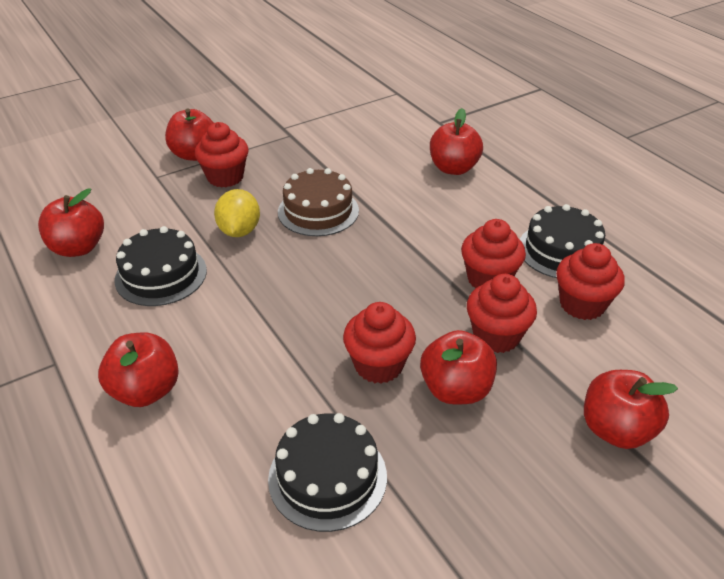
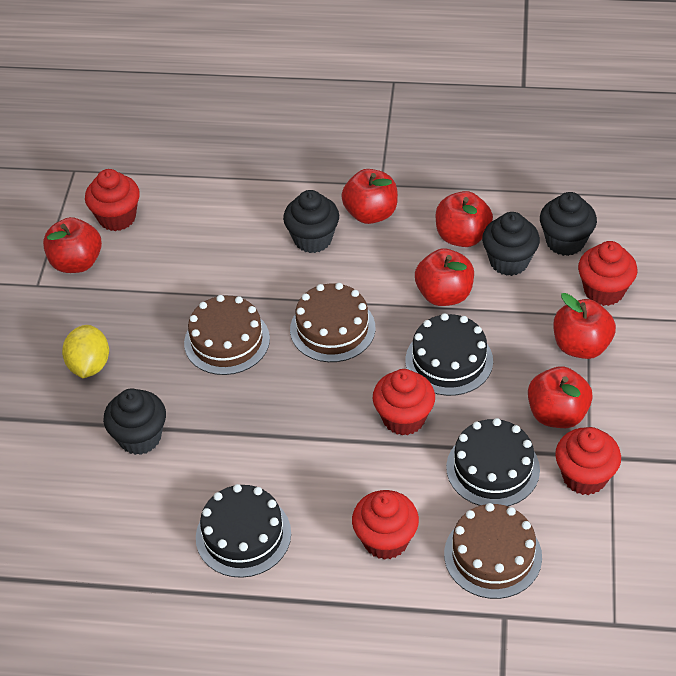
black cupcake: 0 -> 4
brown cake: 1 -> 3

